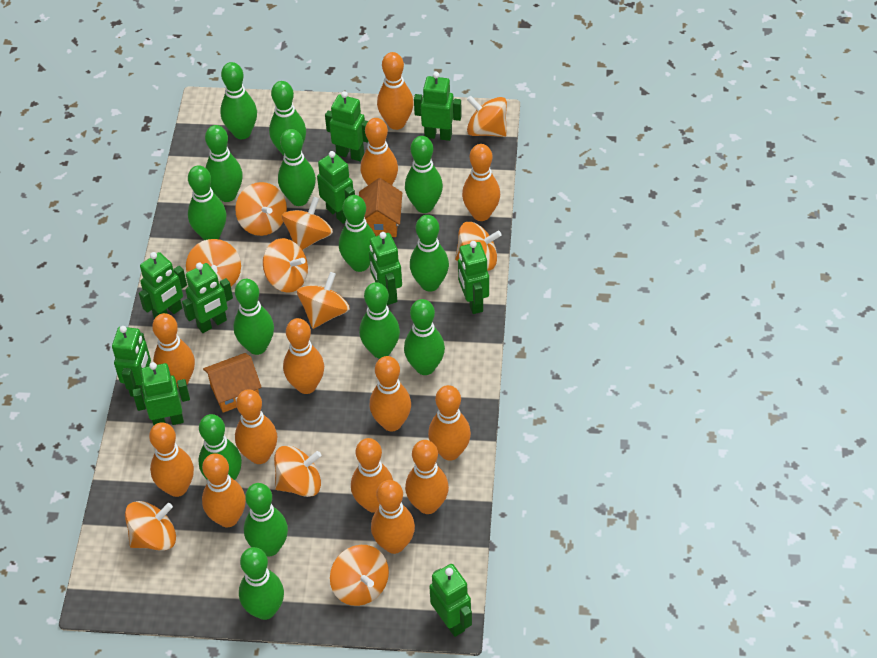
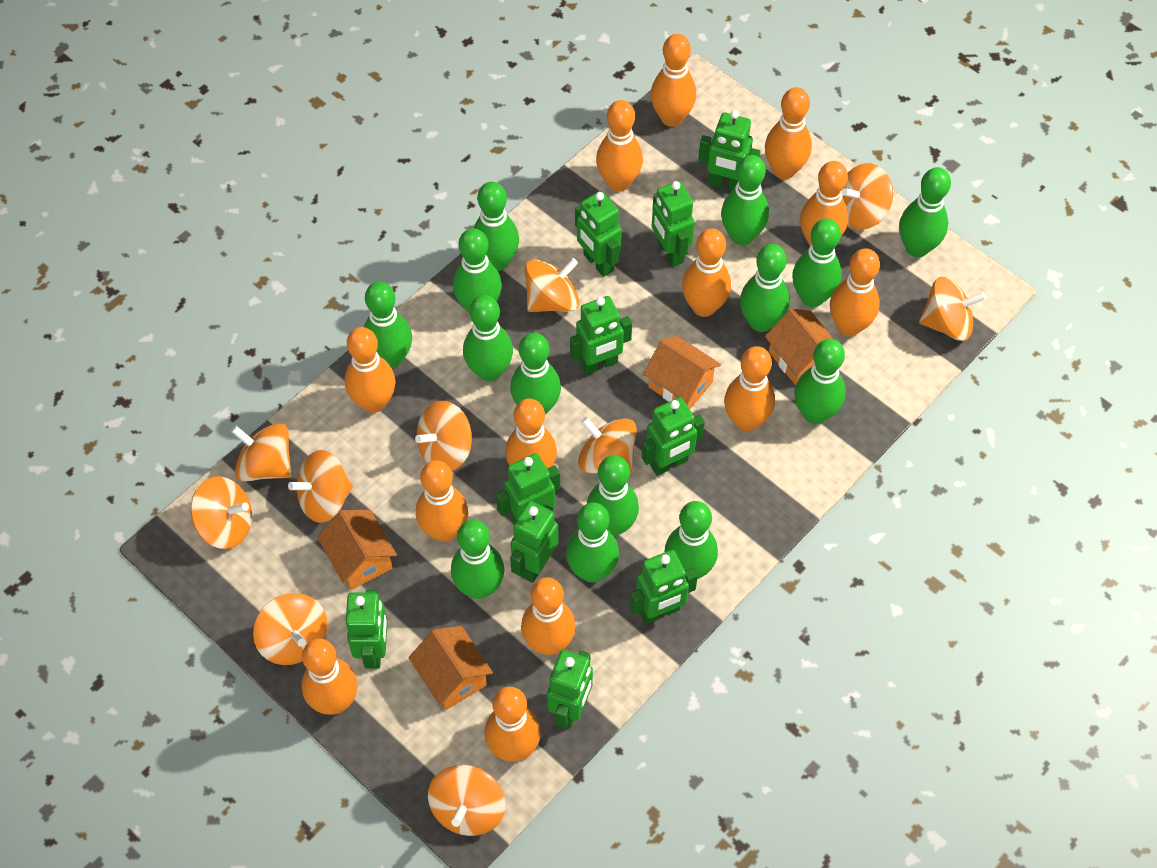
orange house: 2 -> 4

